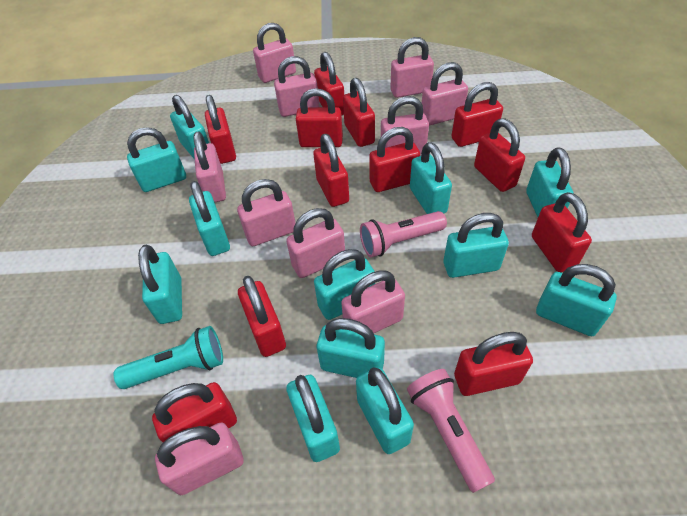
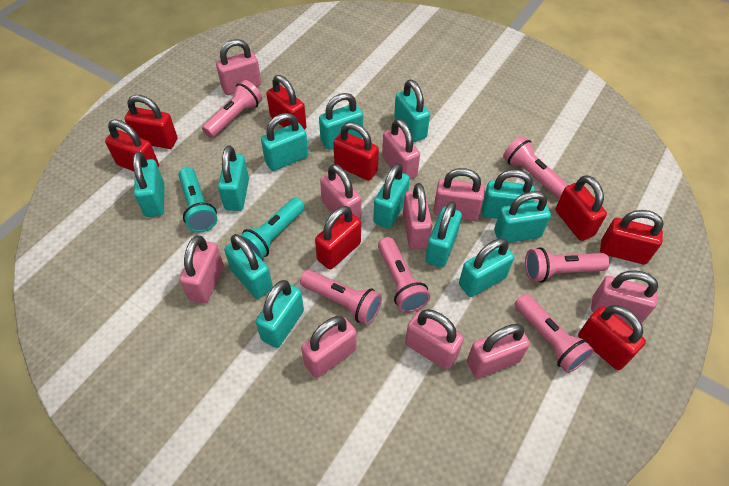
pink flashlight: 2 -> 6
red padlock: 12 -> 8
turquoise flashlight: 1 -> 2

